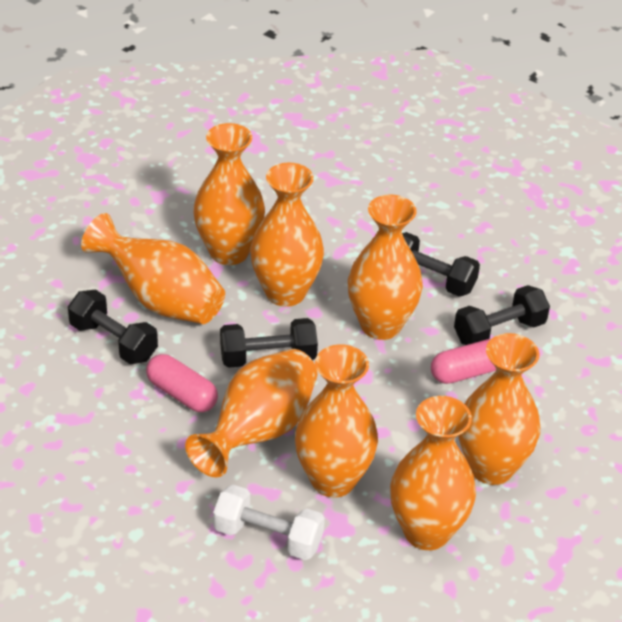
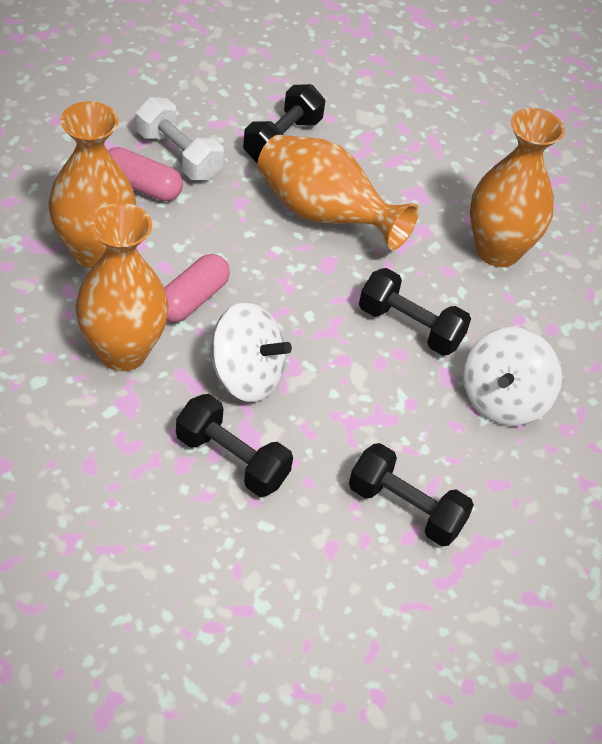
orange vase: 8 -> 4
white spinning top: 0 -> 2

